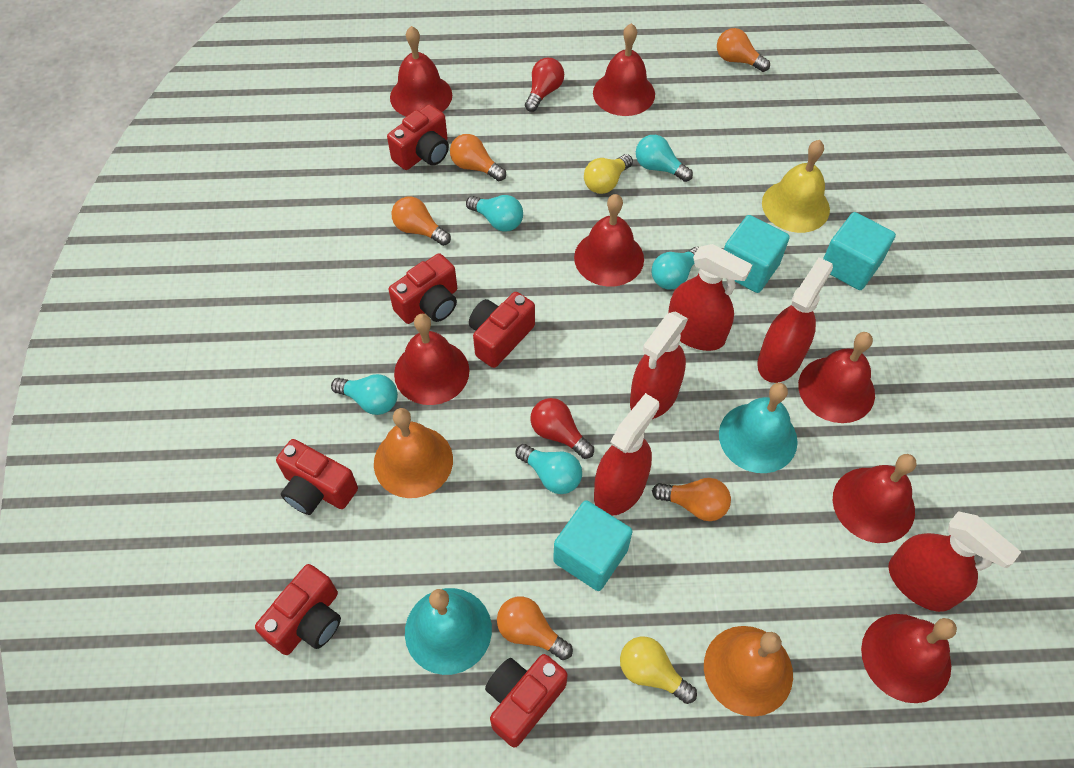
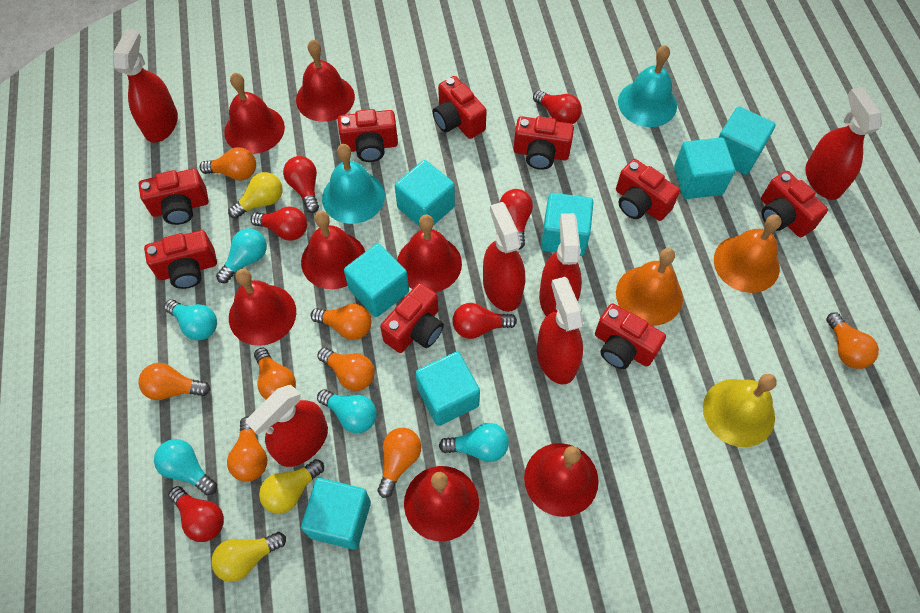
orange light bulb: 5 -> 8
red camera: 6 -> 9
red light bulb: 2 -> 6
red spray bottle: 5 -> 6
turquoise cube: 3 -> 7
yellow light bulb: 2 -> 3

